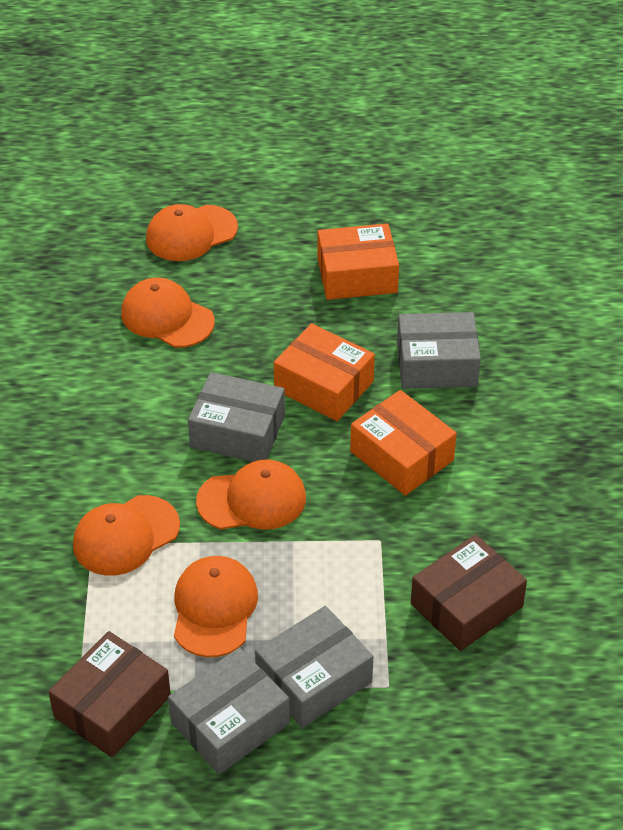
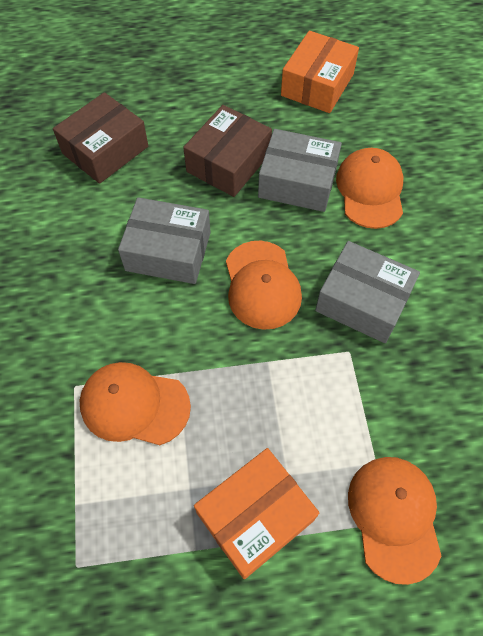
grey box: 4 -> 3
orange box: 3 -> 2
orange cap: 5 -> 4

